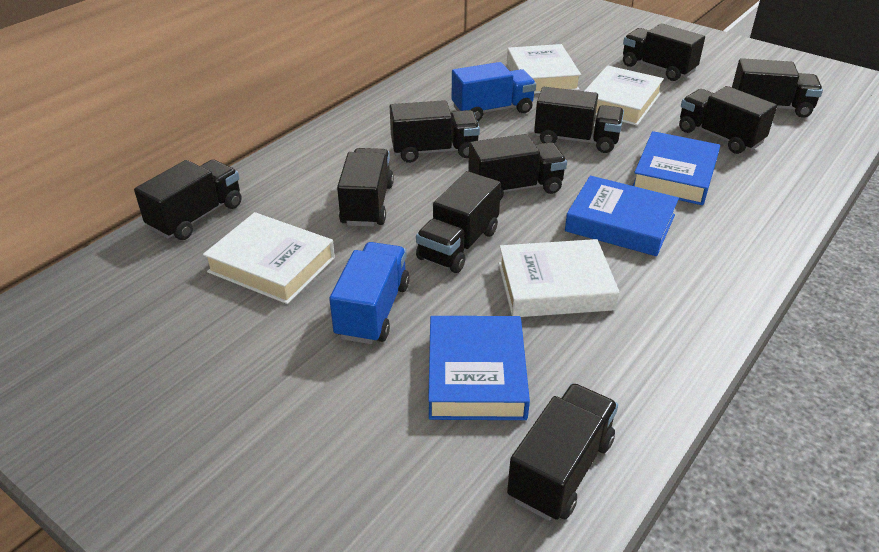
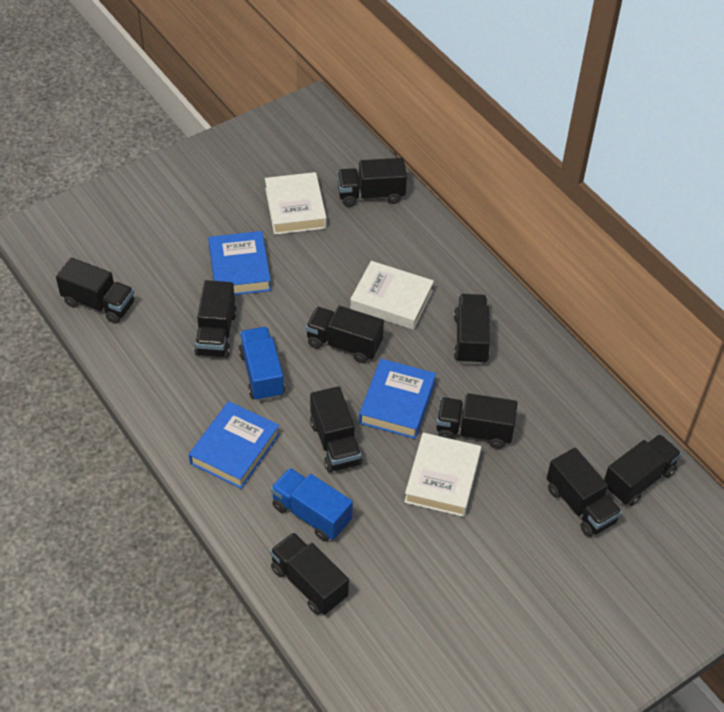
white book: 4 -> 3

